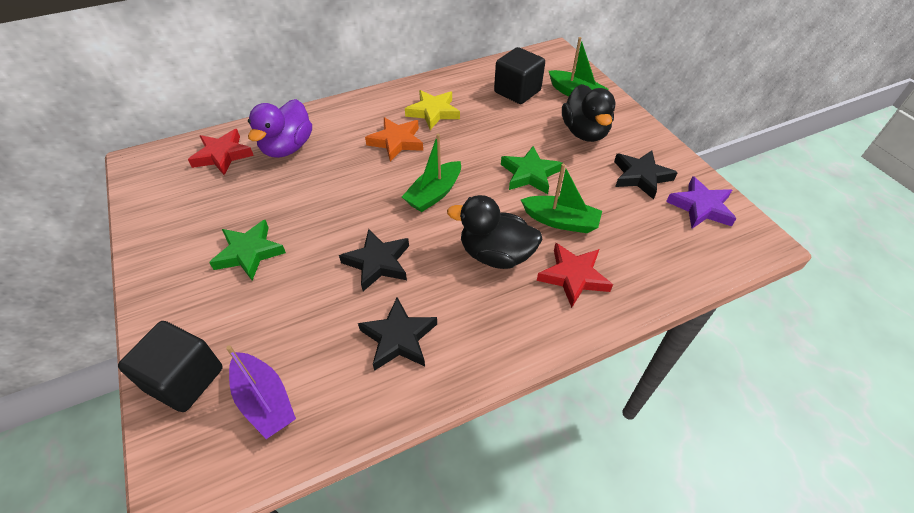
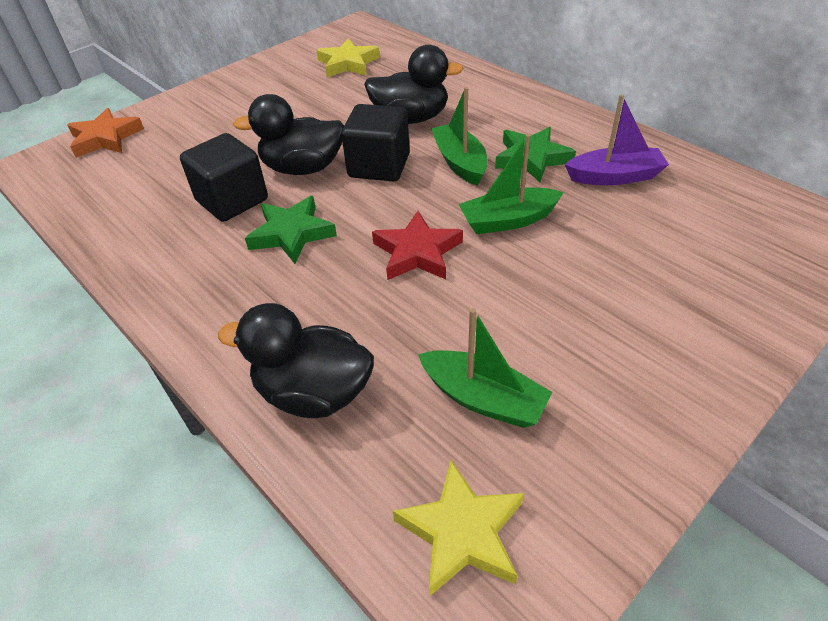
black duck: 2 -> 3
black star: 3 -> 0
purple duck: 1 -> 0
purple star: 1 -> 0
red star: 2 -> 1
yellow star: 1 -> 2

